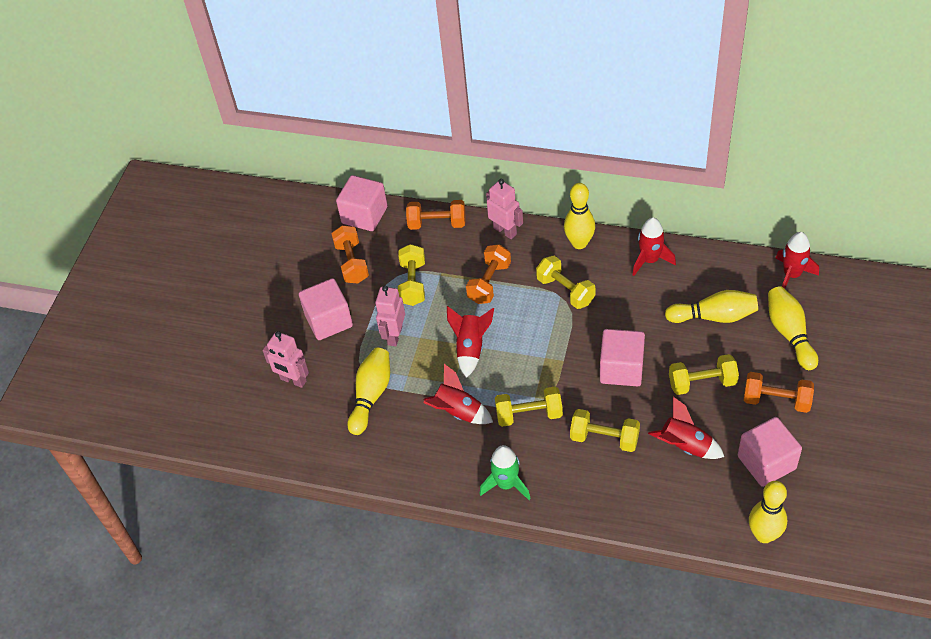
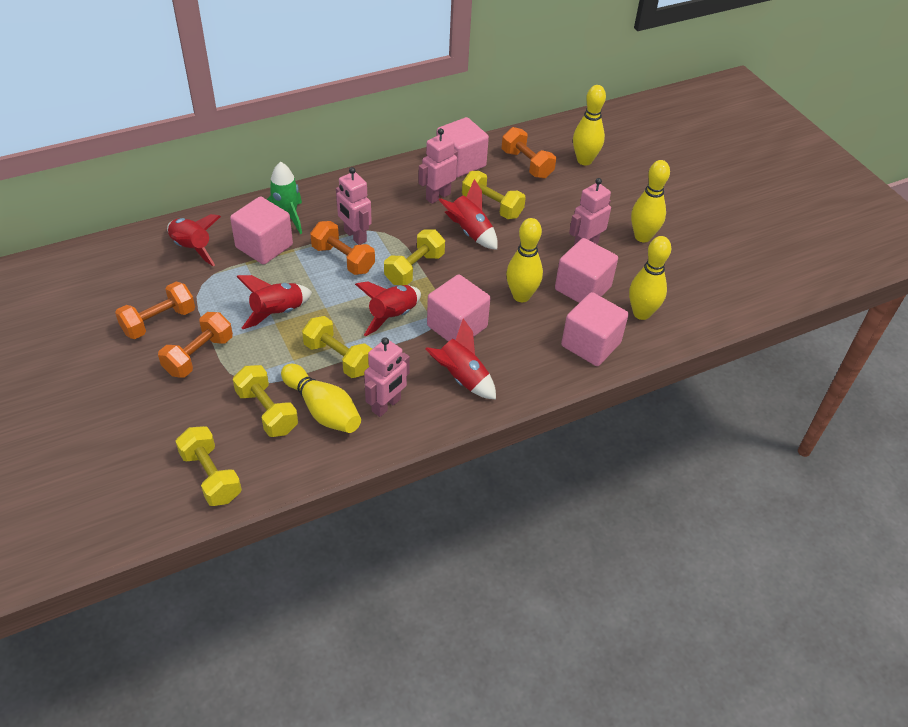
pink cube: 4 -> 5
pink robot: 3 -> 4

